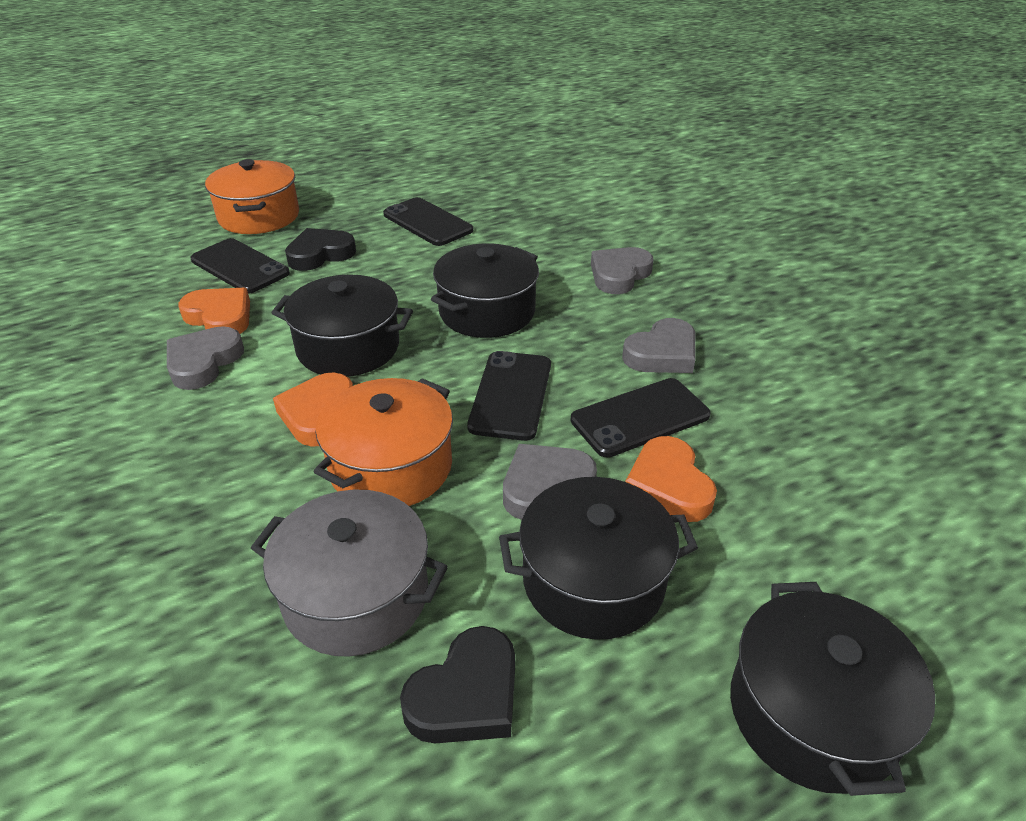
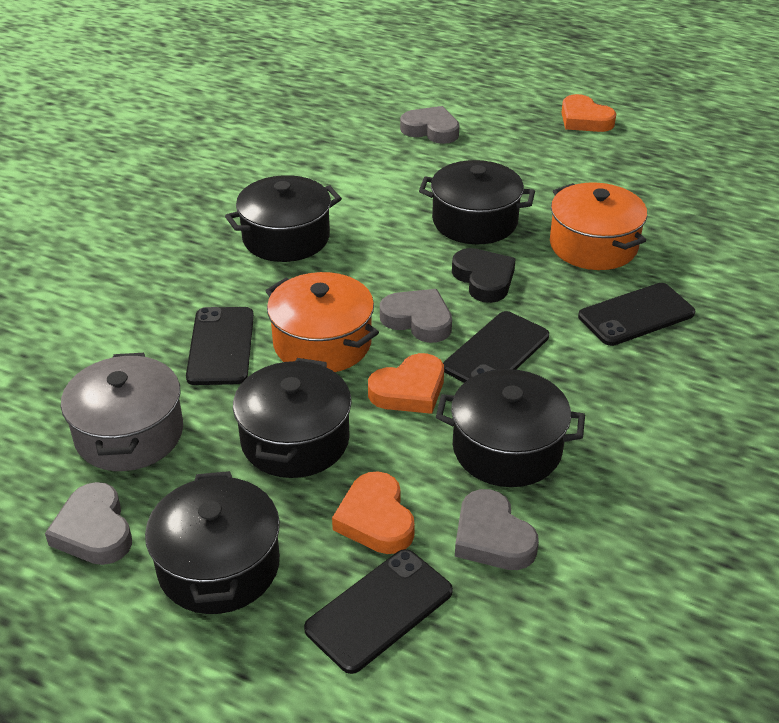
black heart: 2 -> 1
black pot: 4 -> 5

